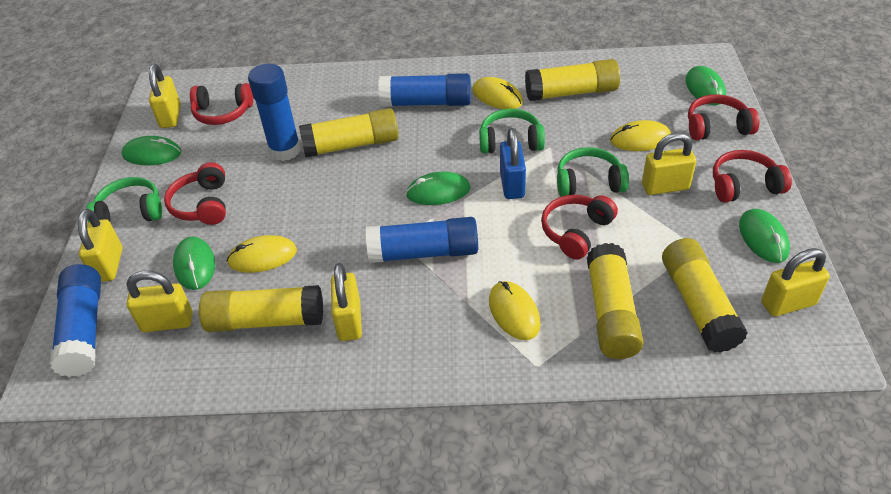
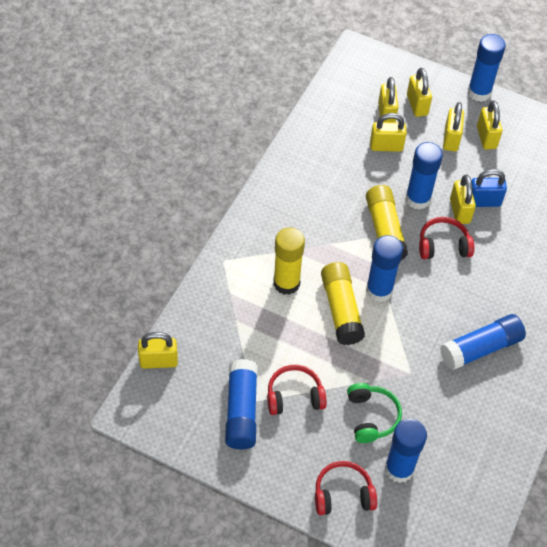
blue glue stick: 4 -> 6
green headphones: 3 -> 1
green mouse: 5 -> 0
red headphones: 5 -> 3
yellow glue stick: 5 -> 3
yellow mouse: 4 -> 0
yellow padlock: 6 -> 7

